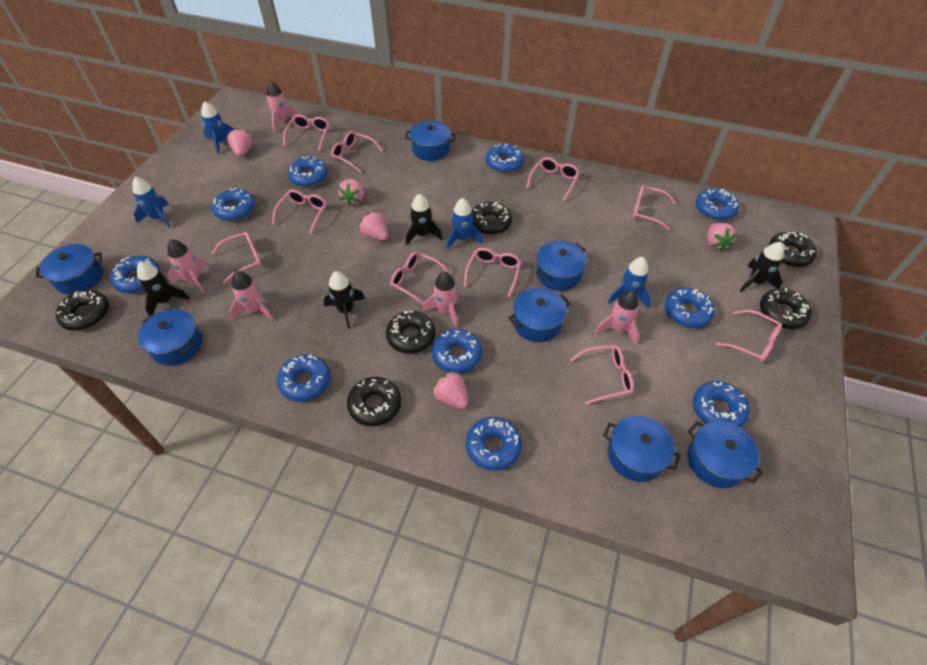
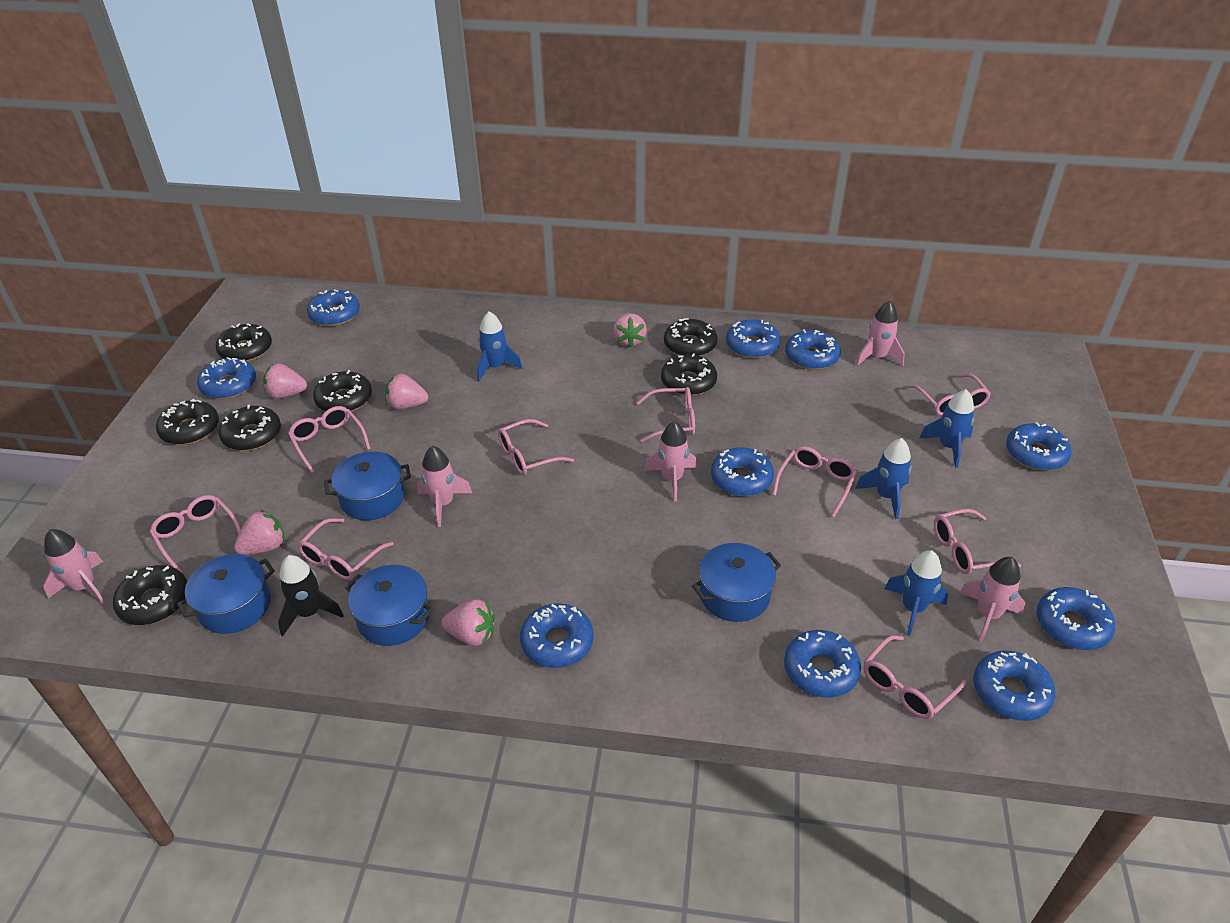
black donut: 6 -> 7
black rocket: 4 -> 1
blue pot: 7 -> 4
pink glasses: 10 -> 9

